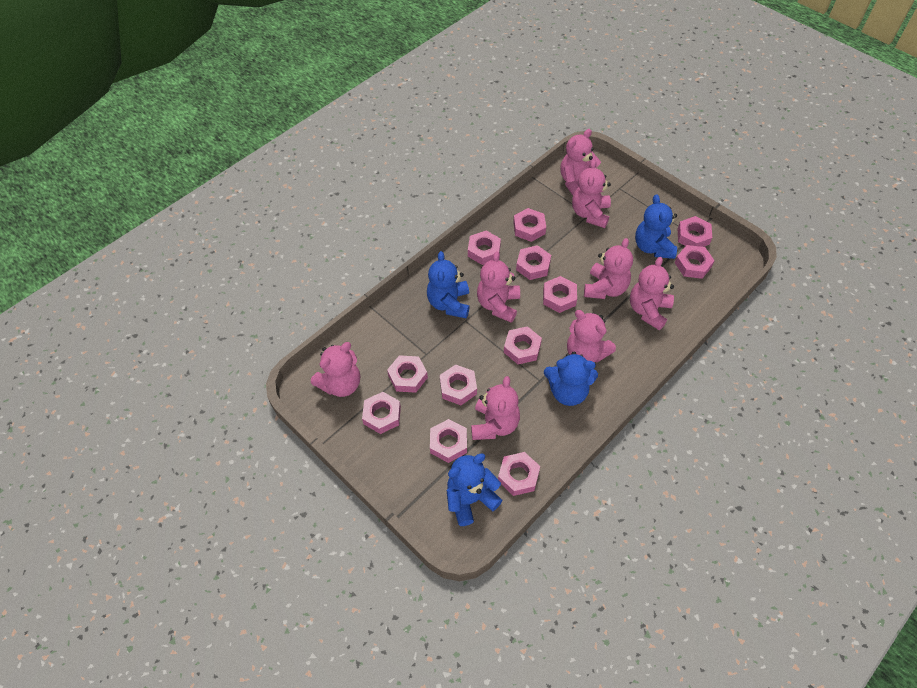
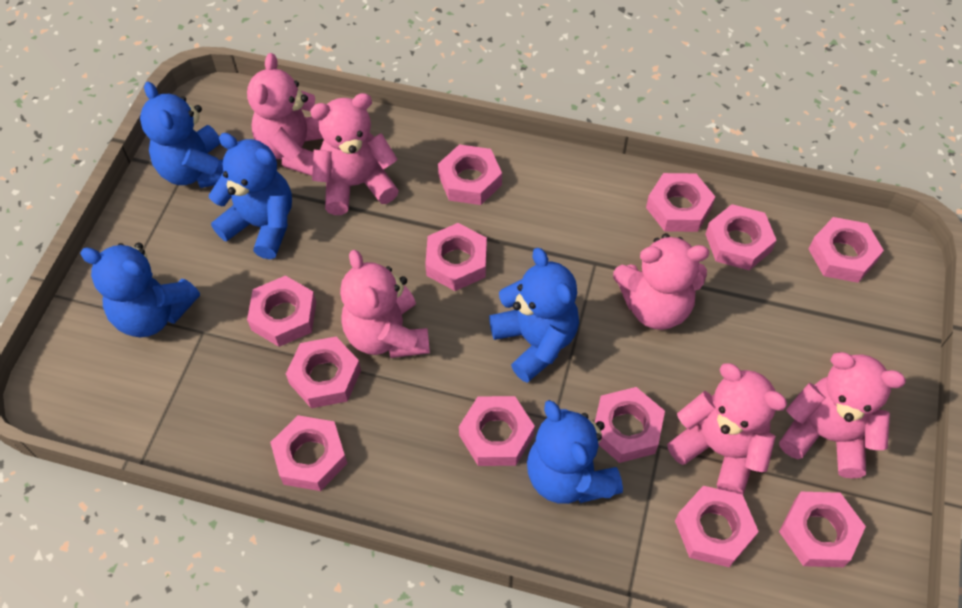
blue teddy bear: 4 -> 5
pink teddy bear: 8 -> 6

